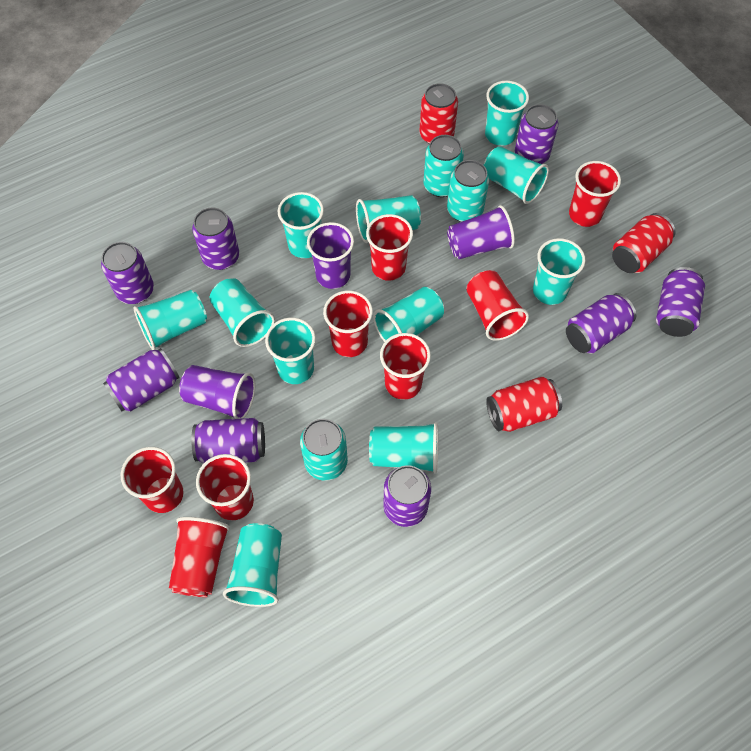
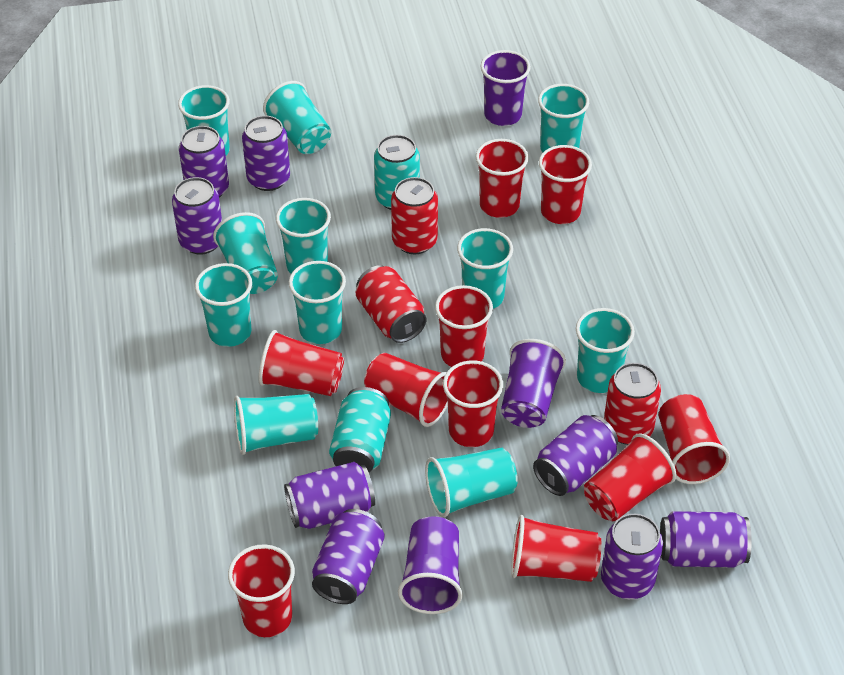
red cup: 8 -> 10
turquoise can: 3 -> 2

